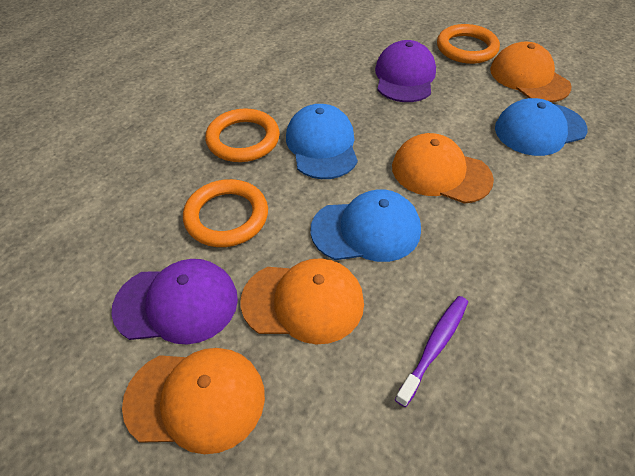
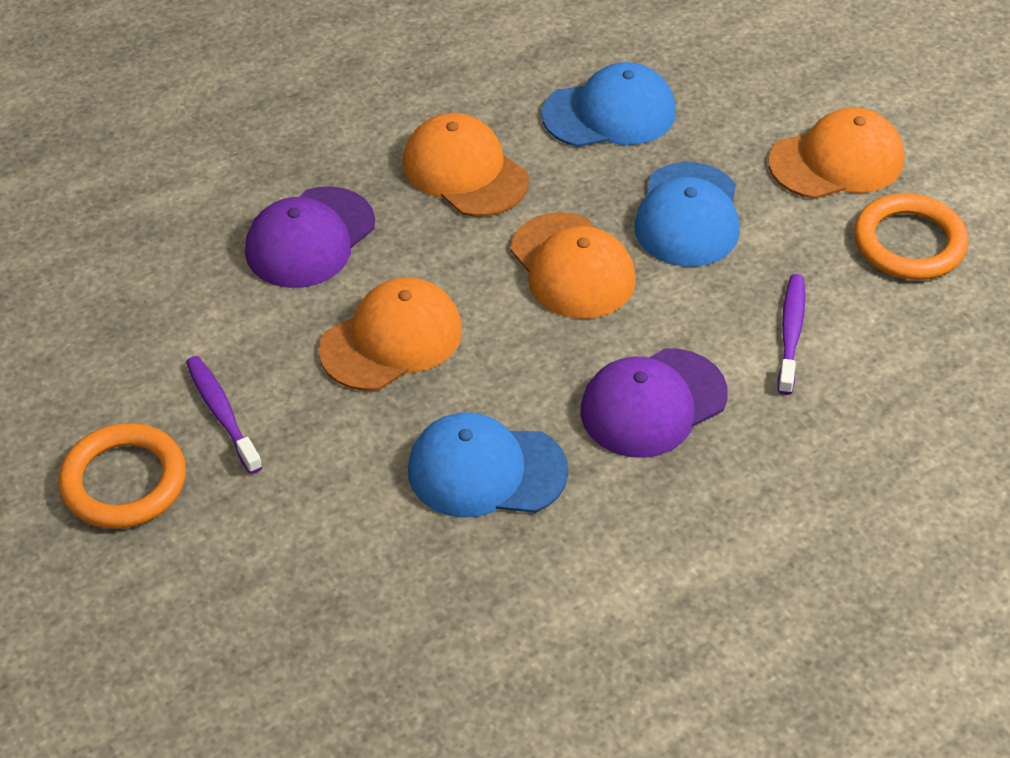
orange ring: 3 -> 2
purple toothbrush: 1 -> 2

